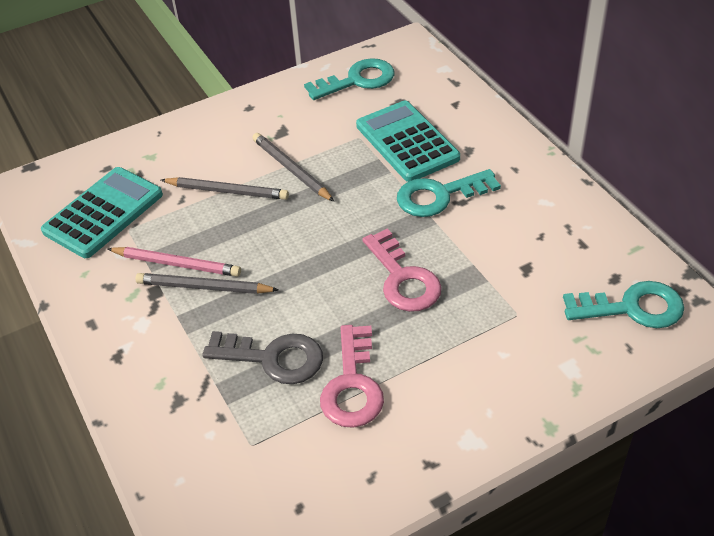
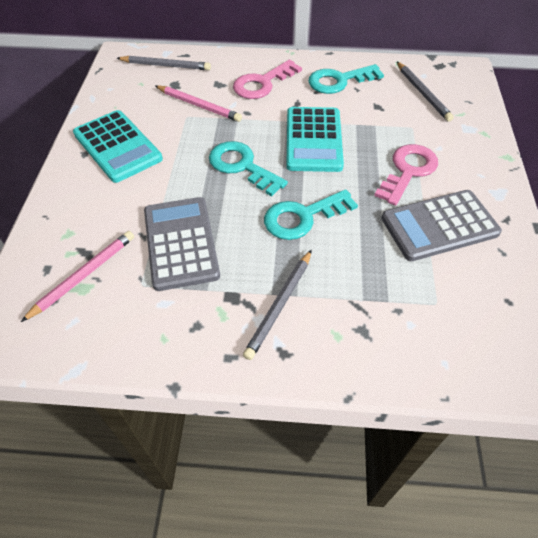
grey calculator: 0 -> 2
grey key: 1 -> 0
pink pencil: 1 -> 2

